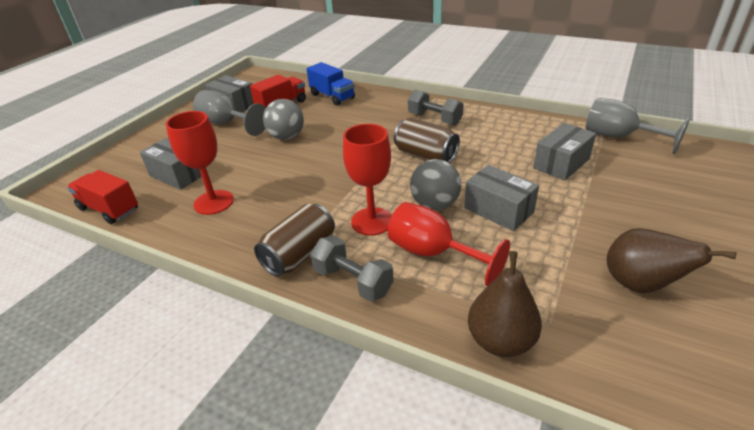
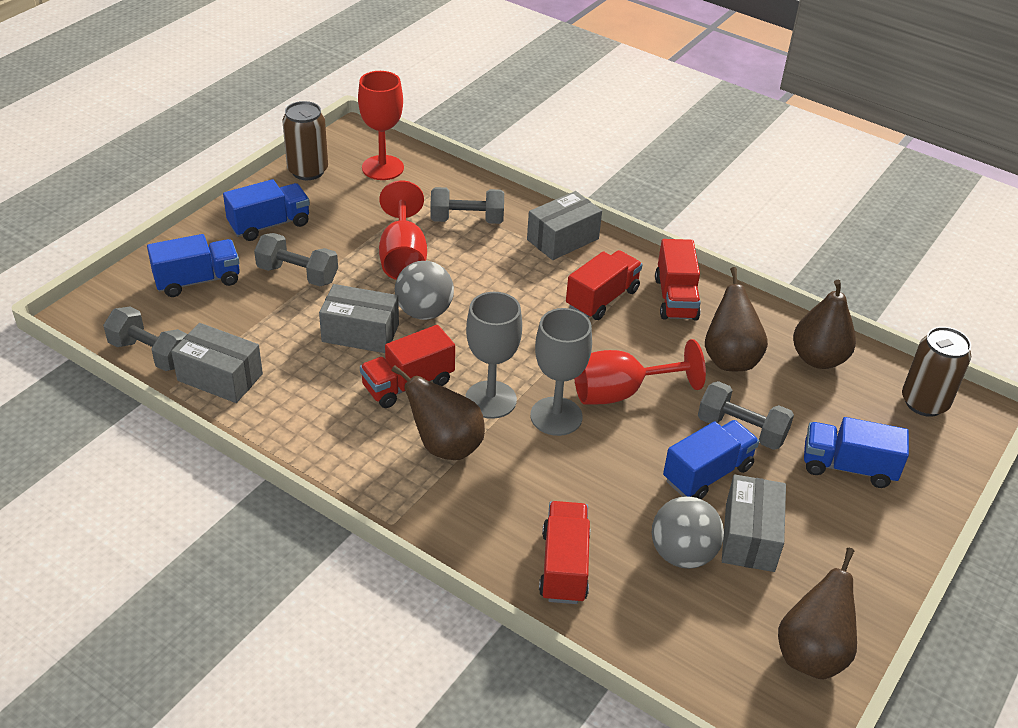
blue truck: 1 -> 4
brown pear: 2 -> 4
grey dumbbell: 2 -> 4
red truck: 2 -> 4

